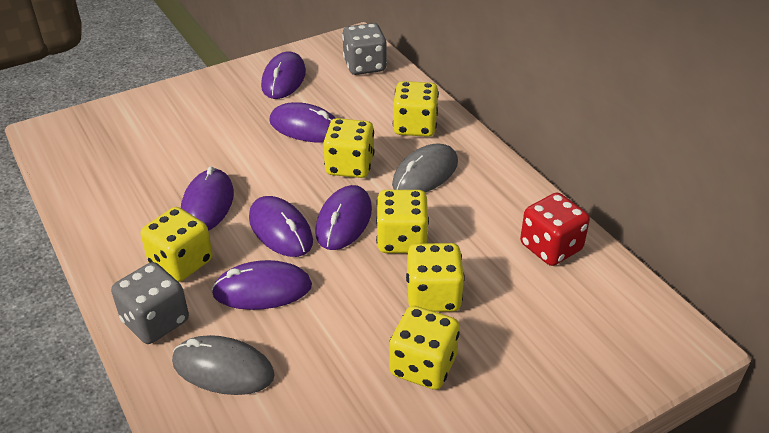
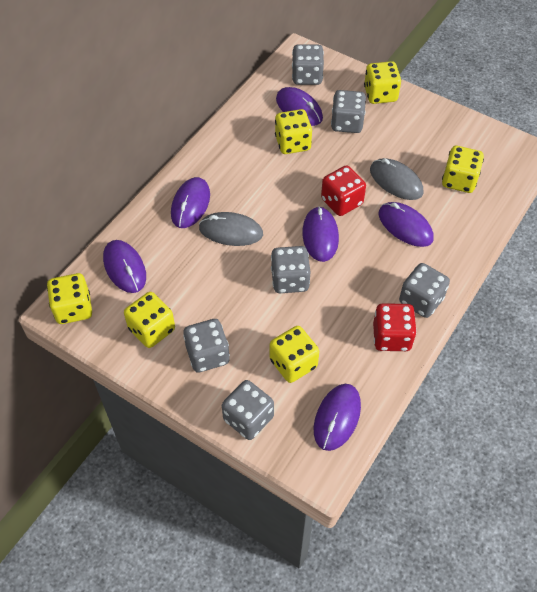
grey dice: 2 -> 6
red dice: 1 -> 2

